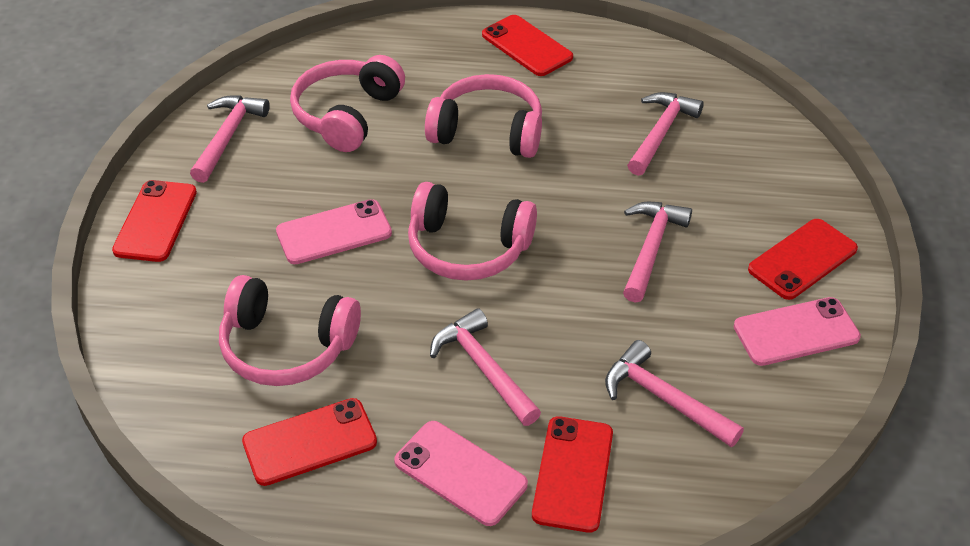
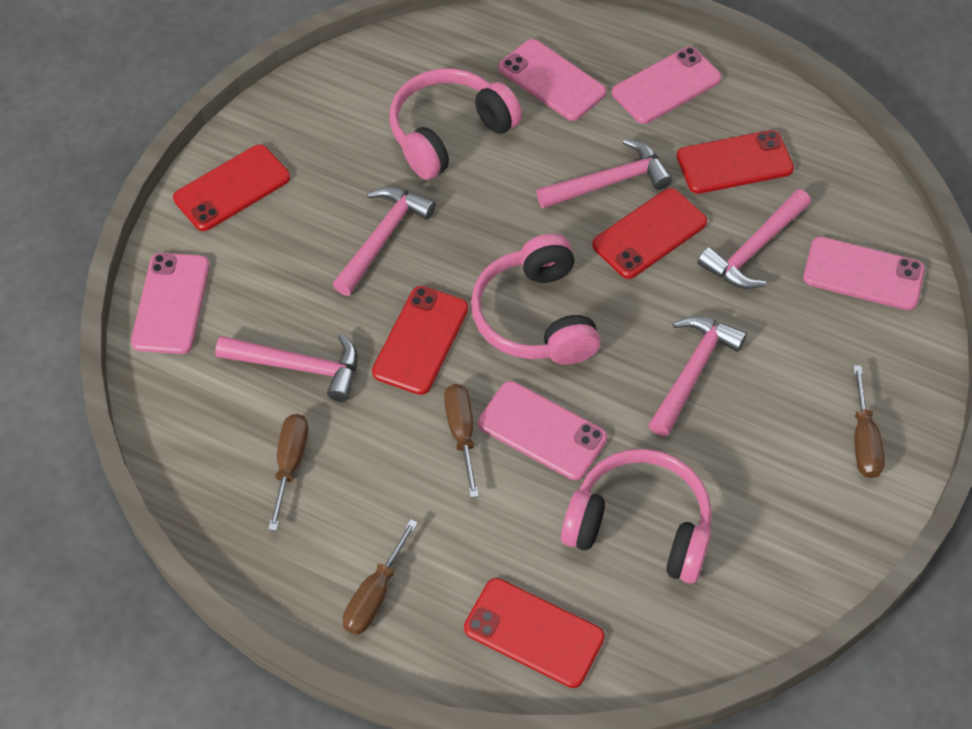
brown screwdriver: 0 -> 4
pink headphones: 4 -> 3
pink phone: 3 -> 5

